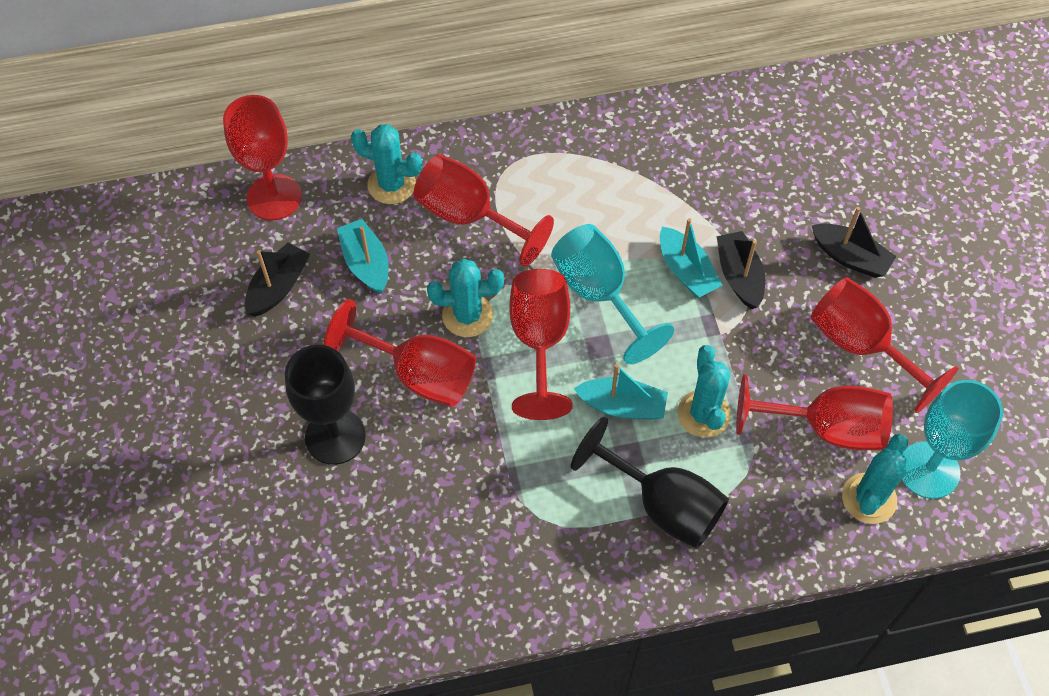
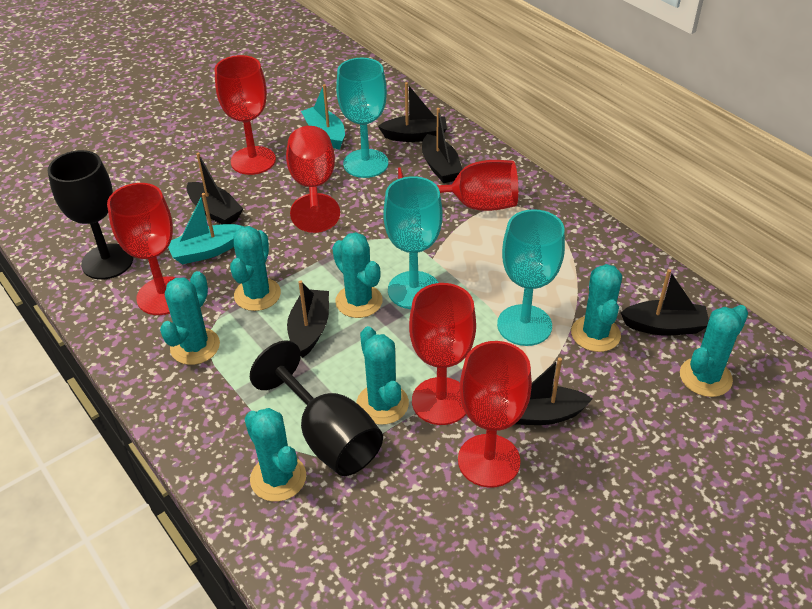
black boat: 3 -> 6
turquoise boat: 3 -> 2
turquoise cactus: 4 -> 7
turquoise goblet: 2 -> 3

